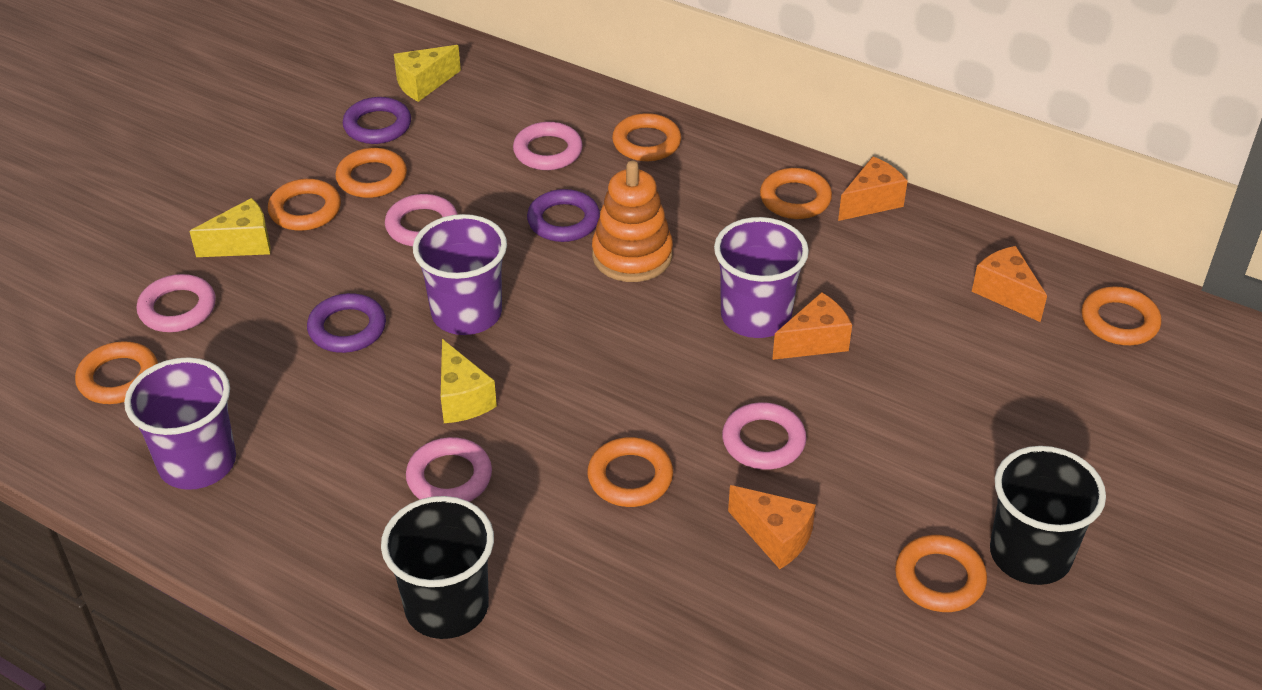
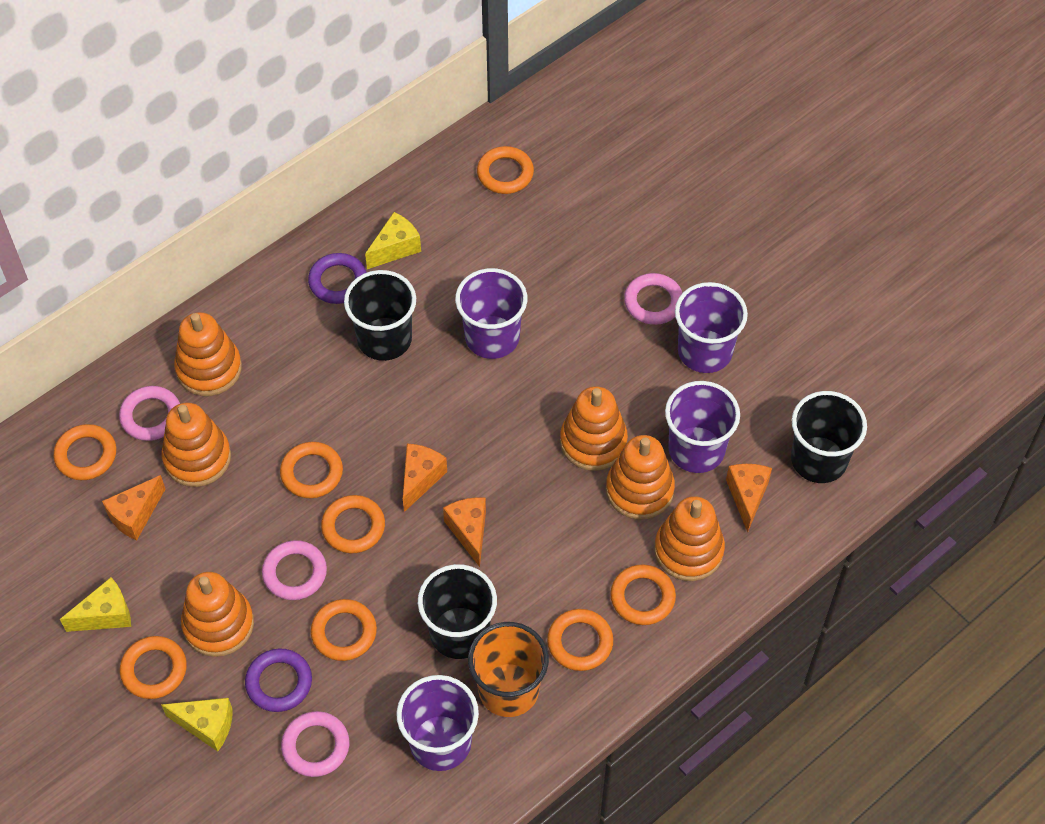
black cup: 2 -> 3
orange cup: 0 -> 1
orange stacking toy: 1 -> 6
pink ring: 5 -> 4
purple cup: 3 -> 4
purple ring: 3 -> 2

